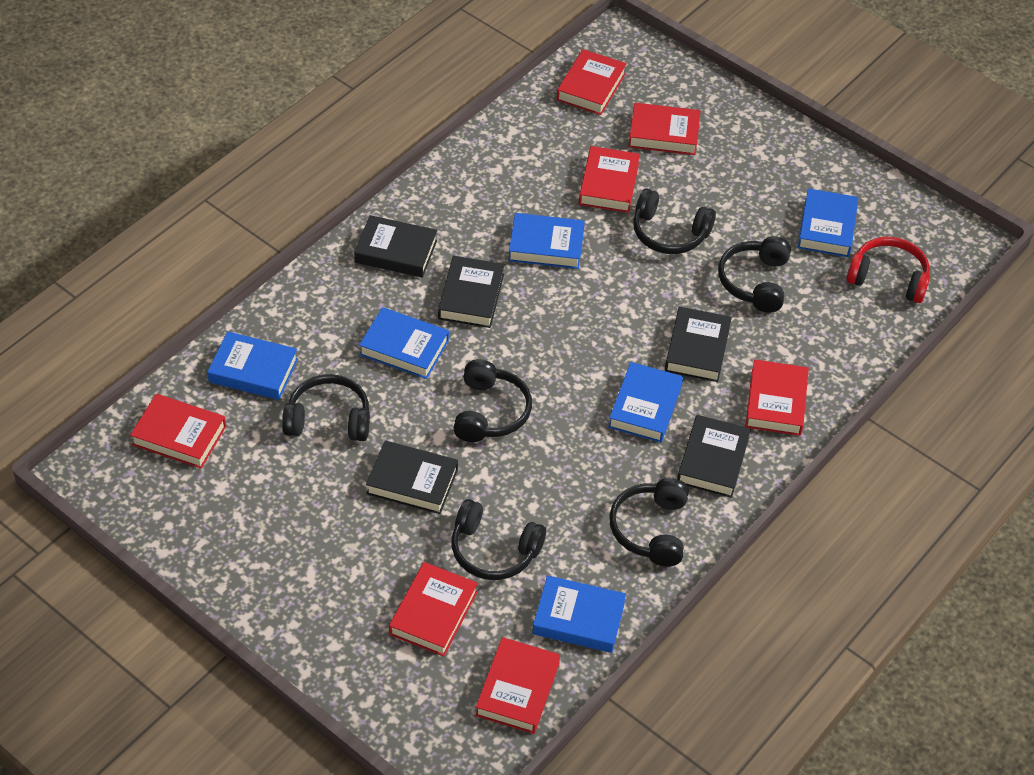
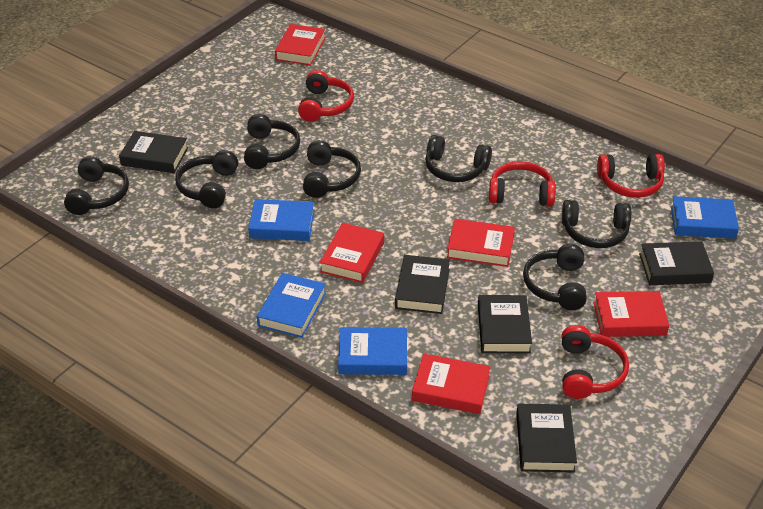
black headphones: 6 -> 7
blue book: 6 -> 4
red book: 7 -> 5
red headphones: 1 -> 4

